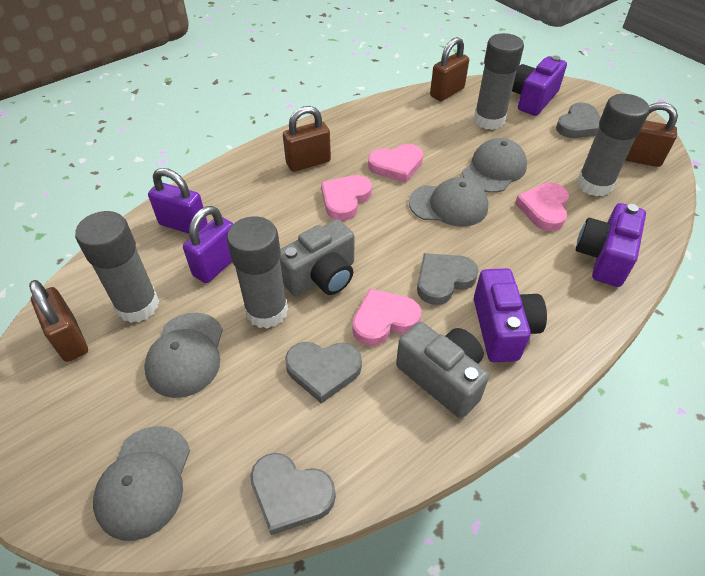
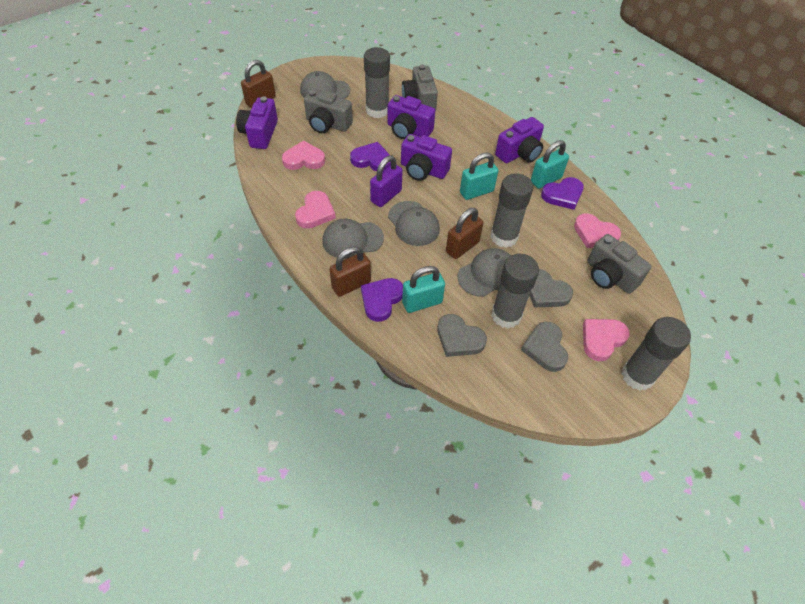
brown padlock: 4 -> 3
grey camera: 2 -> 3
grey heart: 4 -> 3
purple camera: 3 -> 4
purple heart: 0 -> 3
purple padlock: 2 -> 1
turquoise padlock: 0 -> 3

